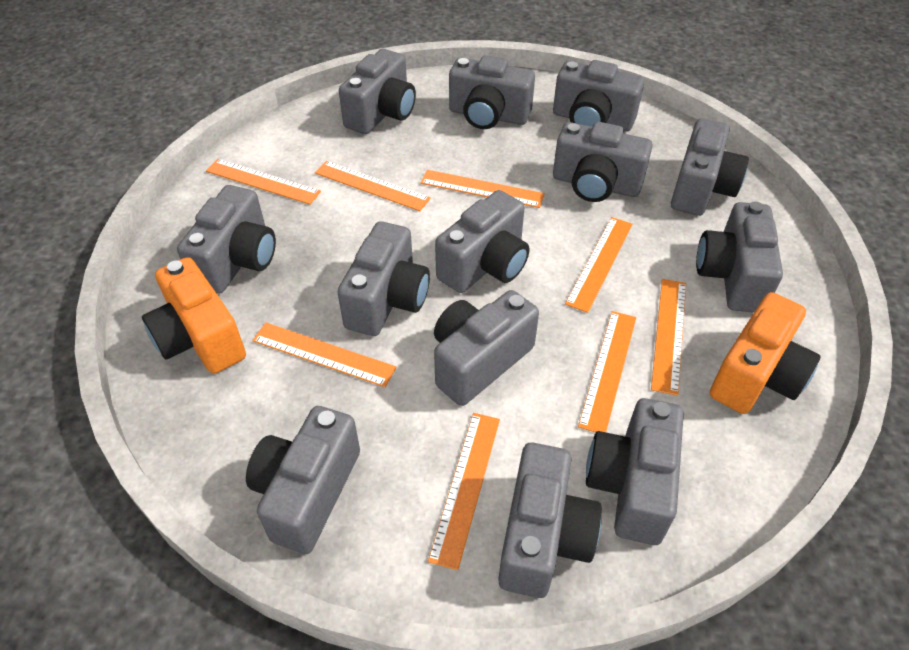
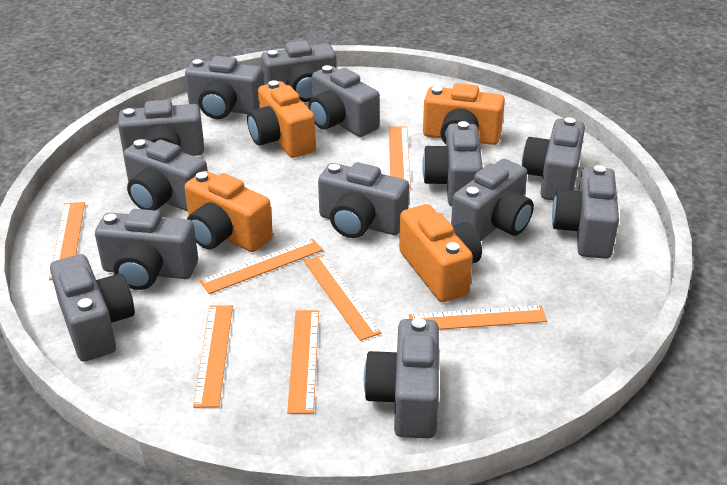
orange camera: 2 -> 4
orange ruler: 8 -> 7

